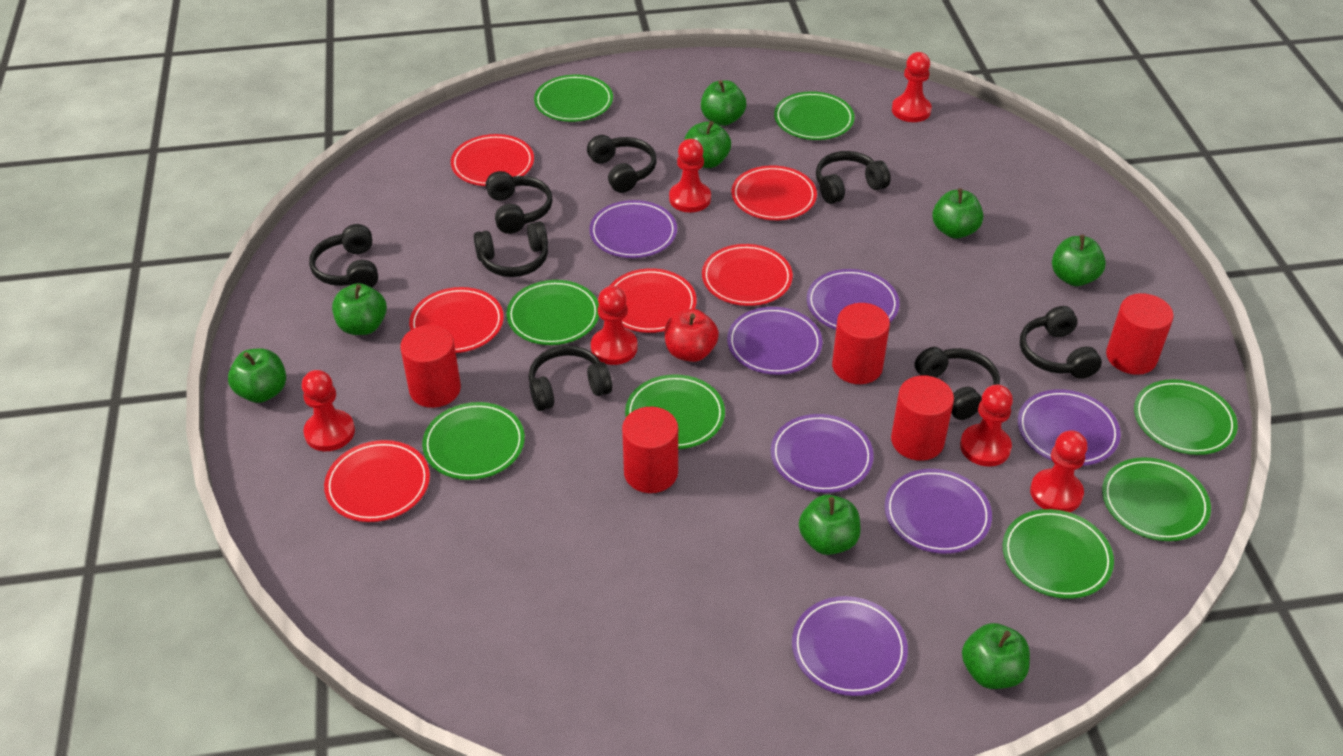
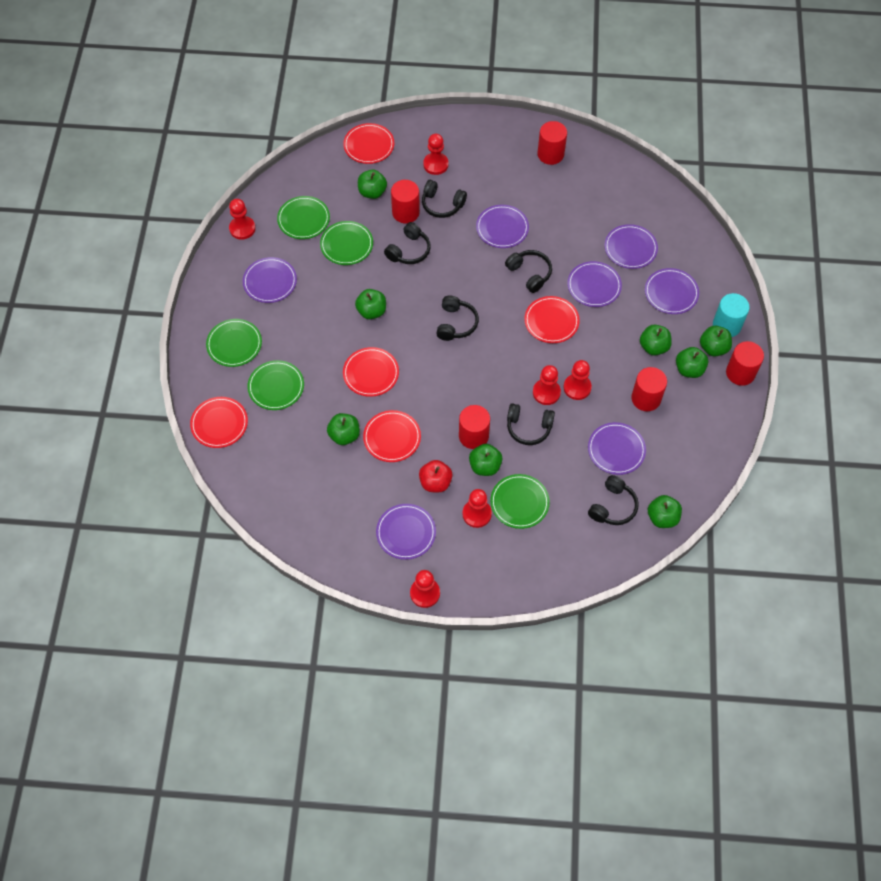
black headphones: 8 -> 6
green plate: 8 -> 5
red plate: 6 -> 5
turquoise cylinder: 0 -> 1

